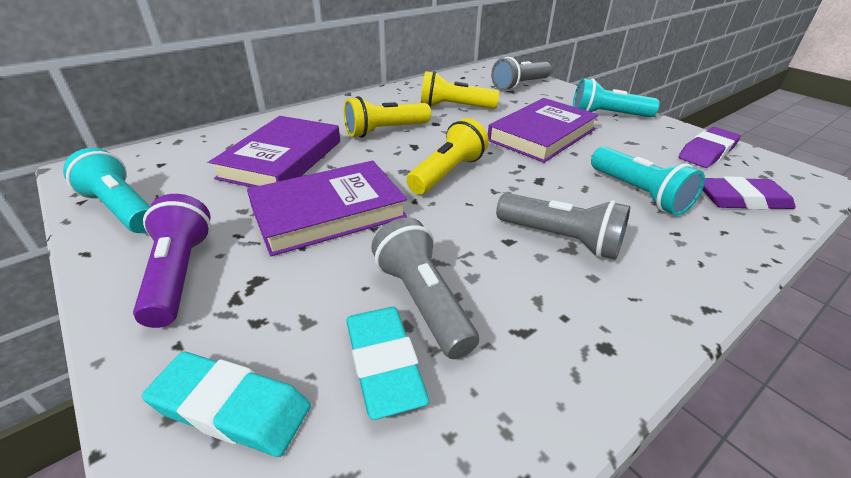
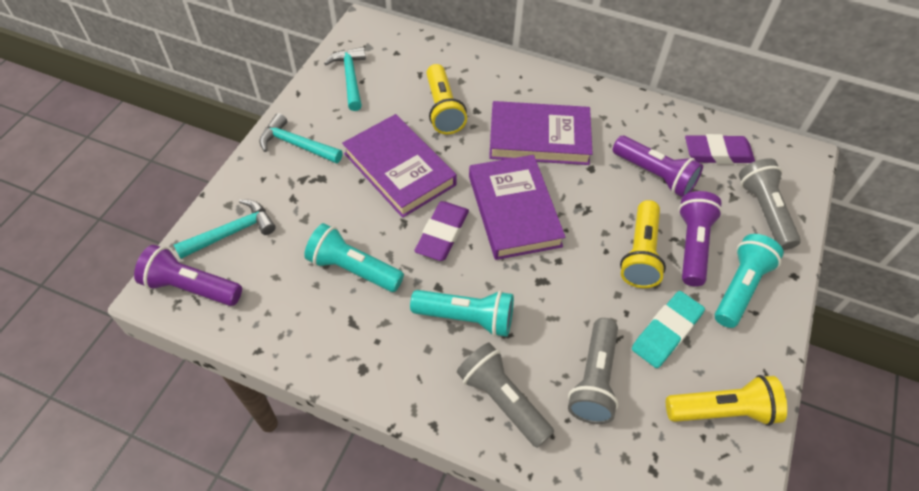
purple flashlight: 1 -> 3
turquoise eraser: 2 -> 1
turquoise hammer: 0 -> 3

